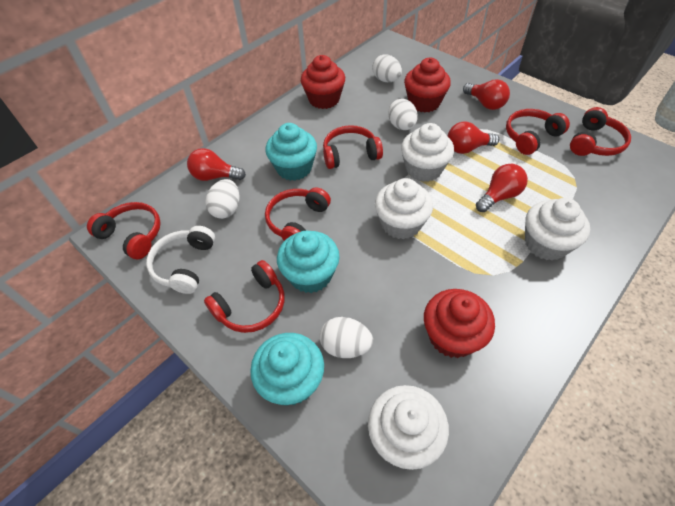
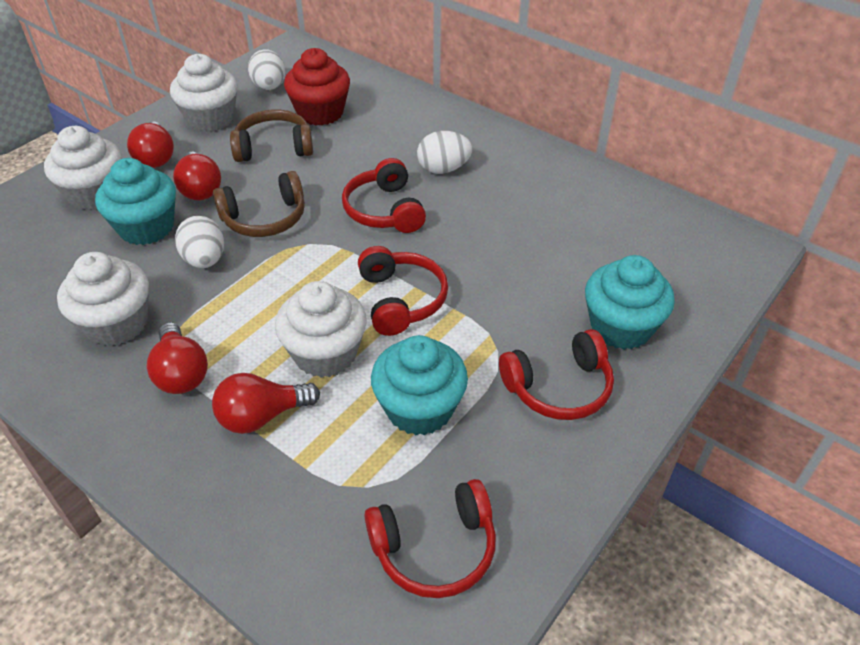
brown headphones: 0 -> 2
red cupcake: 3 -> 1
red headphones: 6 -> 4
white egg: 4 -> 3
white headphones: 1 -> 0

